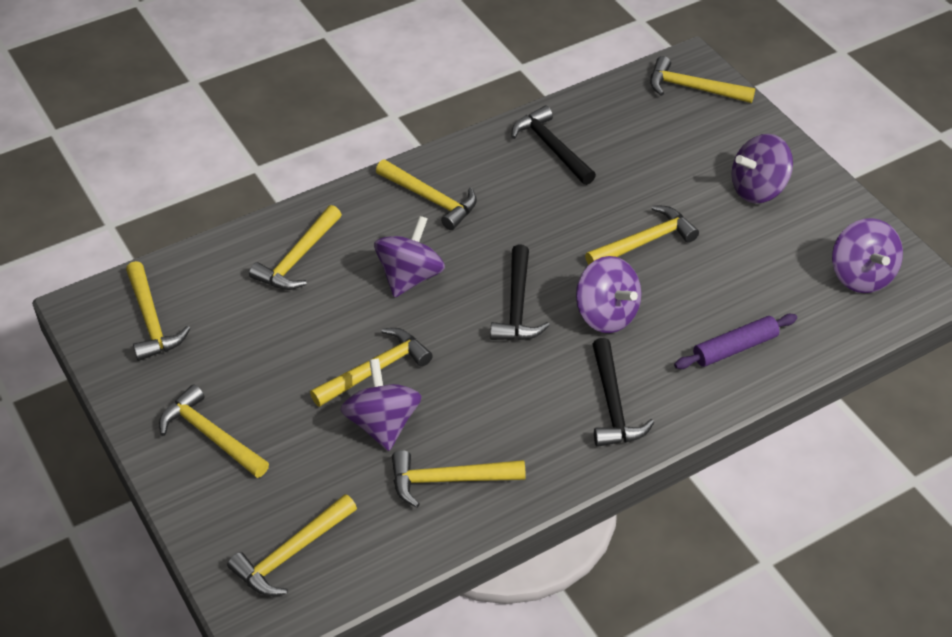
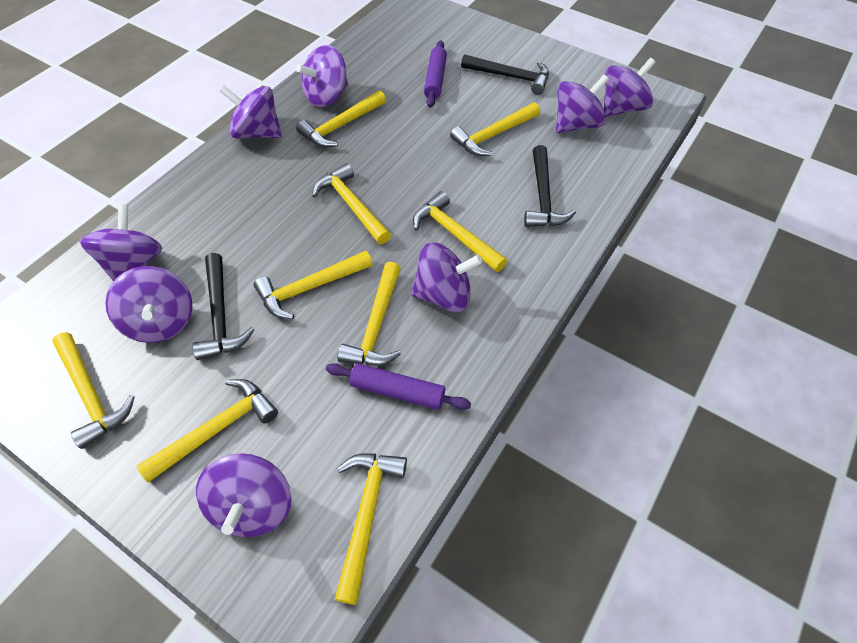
purple rolling pin: 1 -> 2
purple spinning top: 5 -> 8

